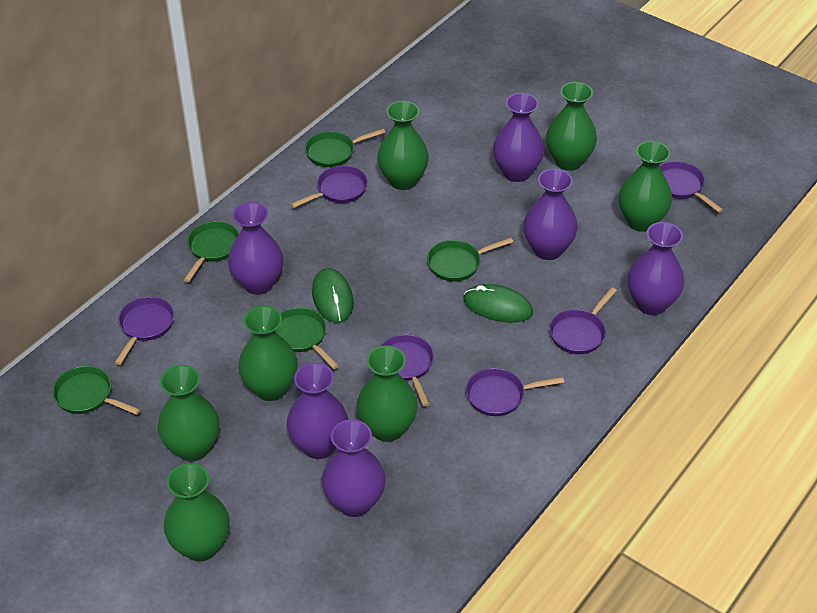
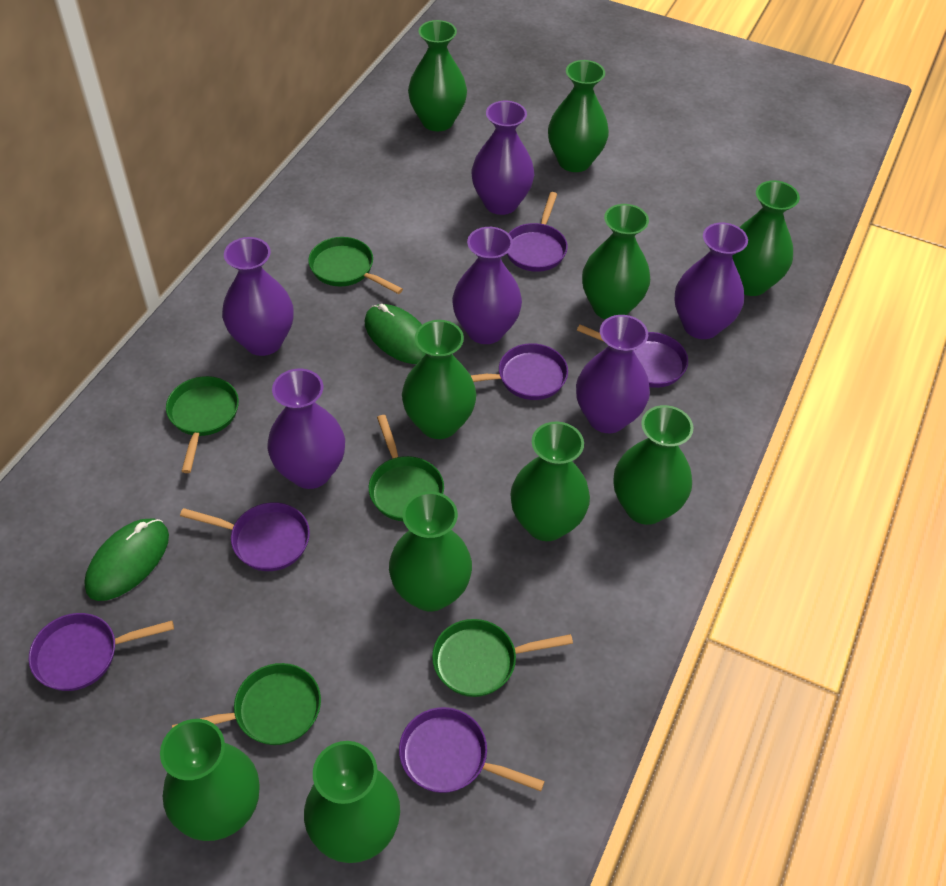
green vase: 7 -> 10

